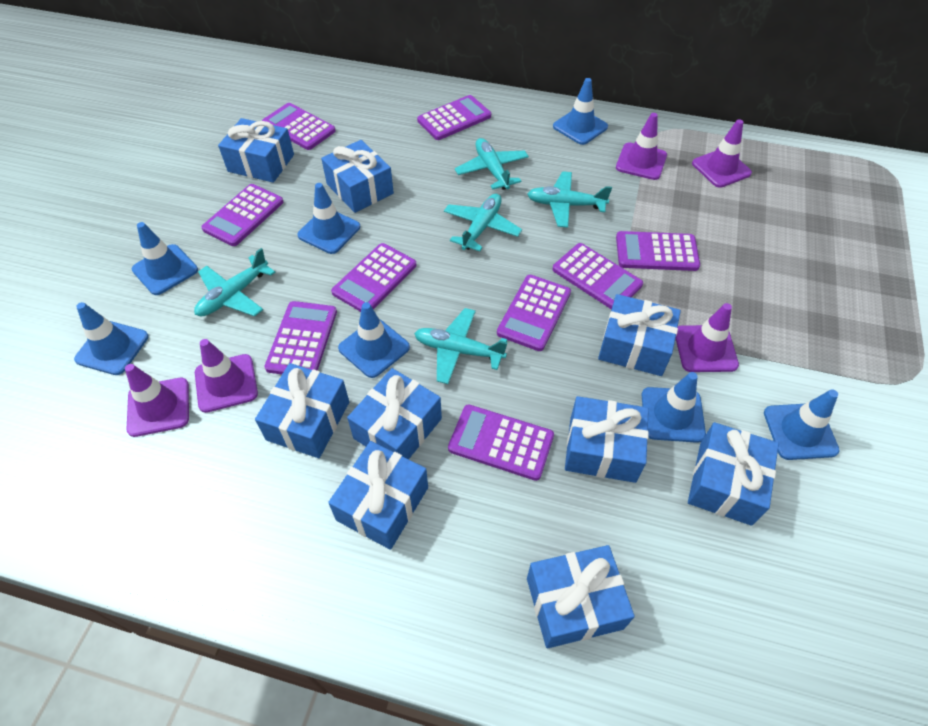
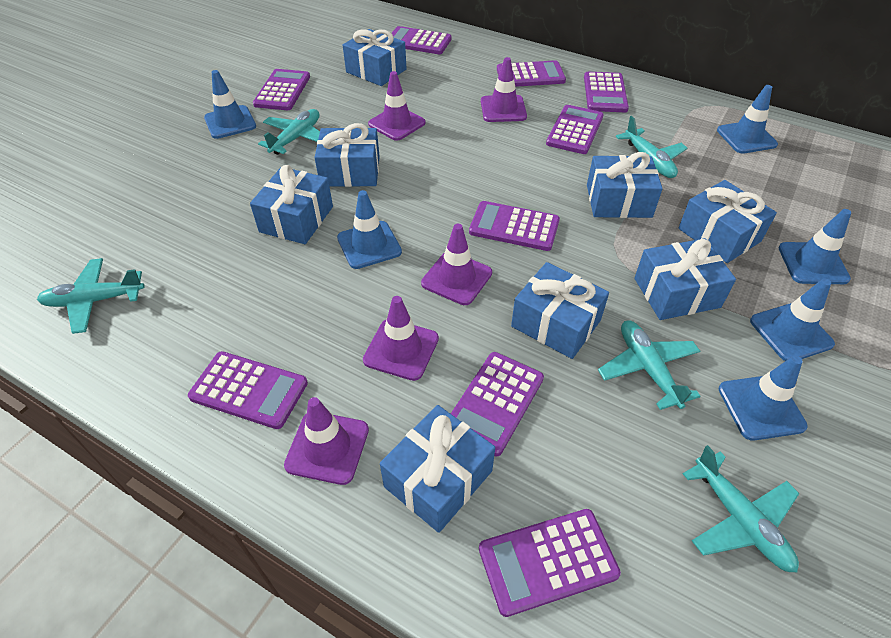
blue gift: 9 -> 8
blue traffic cone: 7 -> 6

